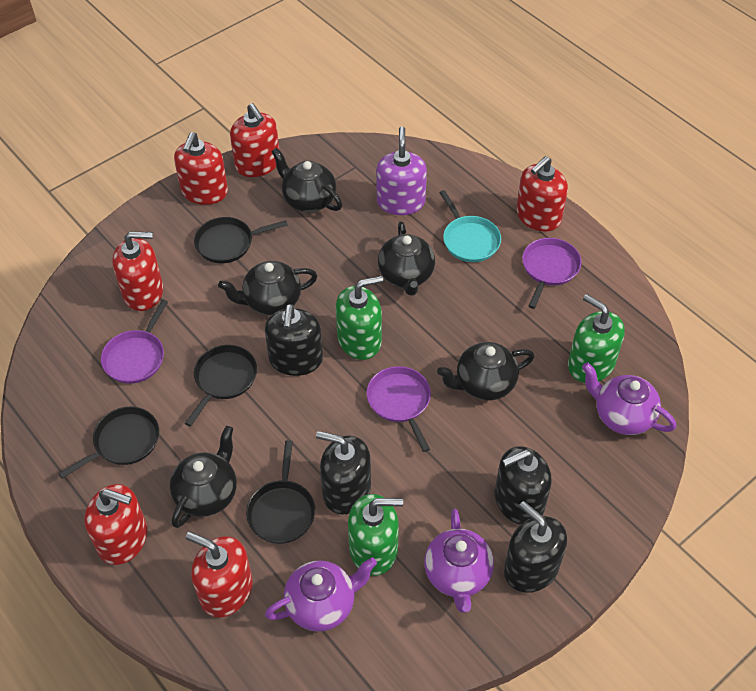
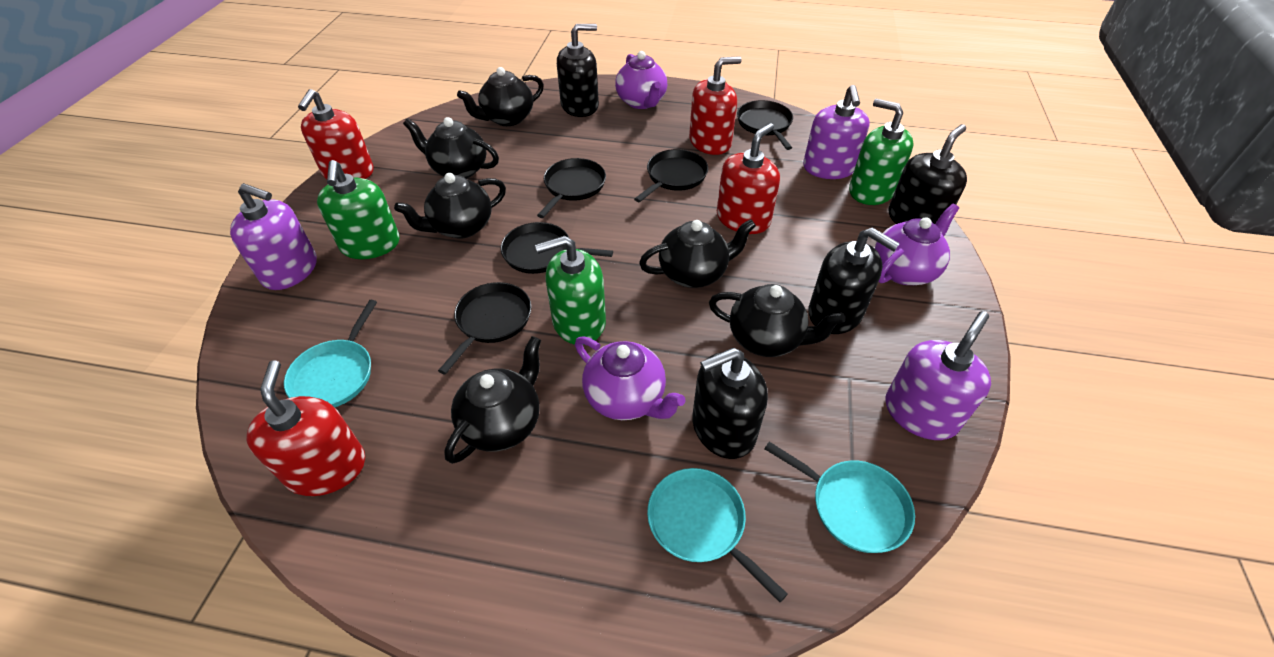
black pan: 4 -> 5
black teapot: 5 -> 6
purple pan: 3 -> 0
purple soap dispenser: 1 -> 3
red soap dispenser: 6 -> 4
turquoise pan: 1 -> 3

